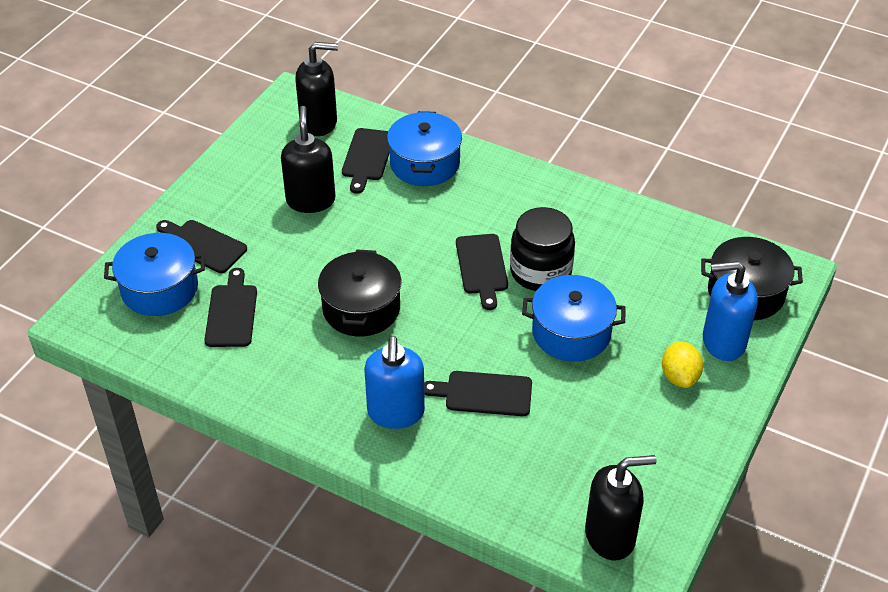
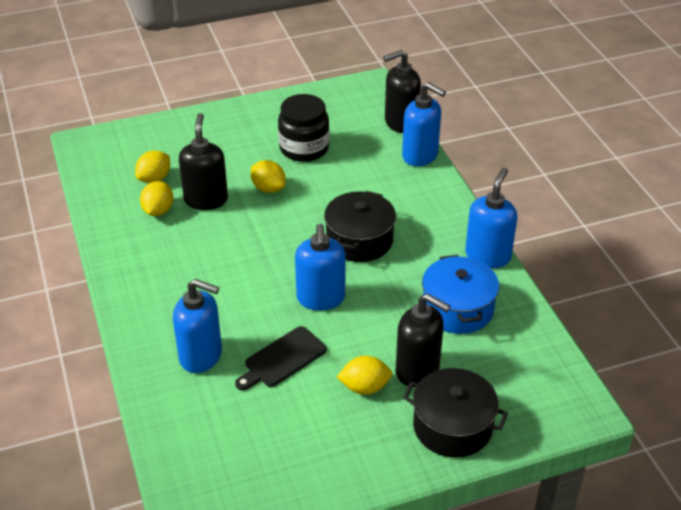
black cutting board: 5 -> 1
blue pot: 3 -> 1
blue soap dispenser: 2 -> 4
yellow lemon: 1 -> 4

